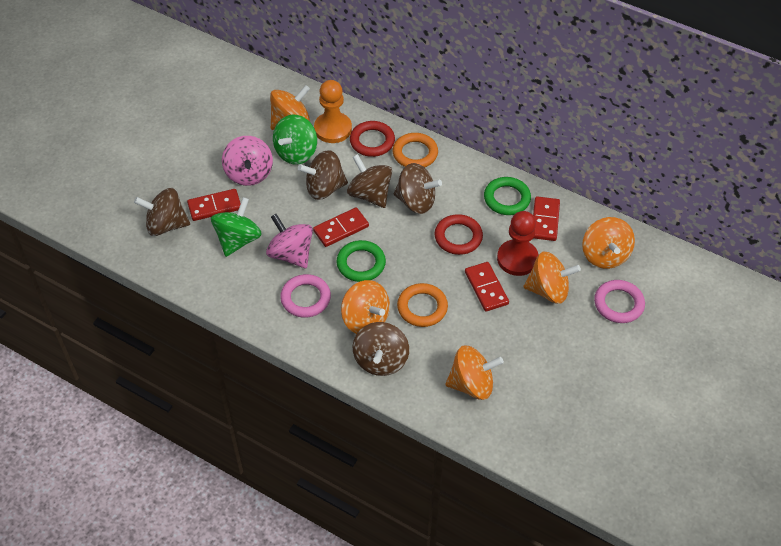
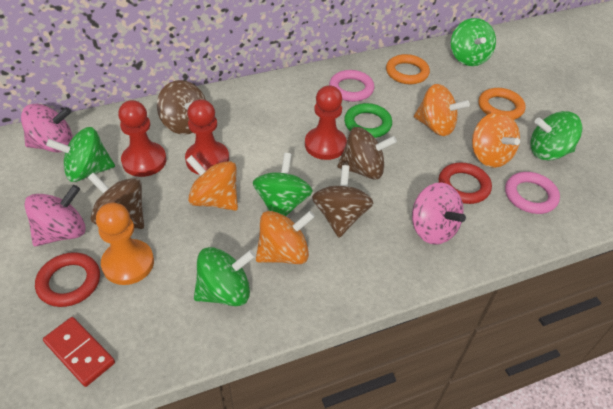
brown spinning top: 5 -> 4
green ring: 2 -> 1
green spinning top: 2 -> 5
orange spinning top: 5 -> 4
pink spinning top: 2 -> 3
red domino: 4 -> 1
red pawn: 1 -> 3

